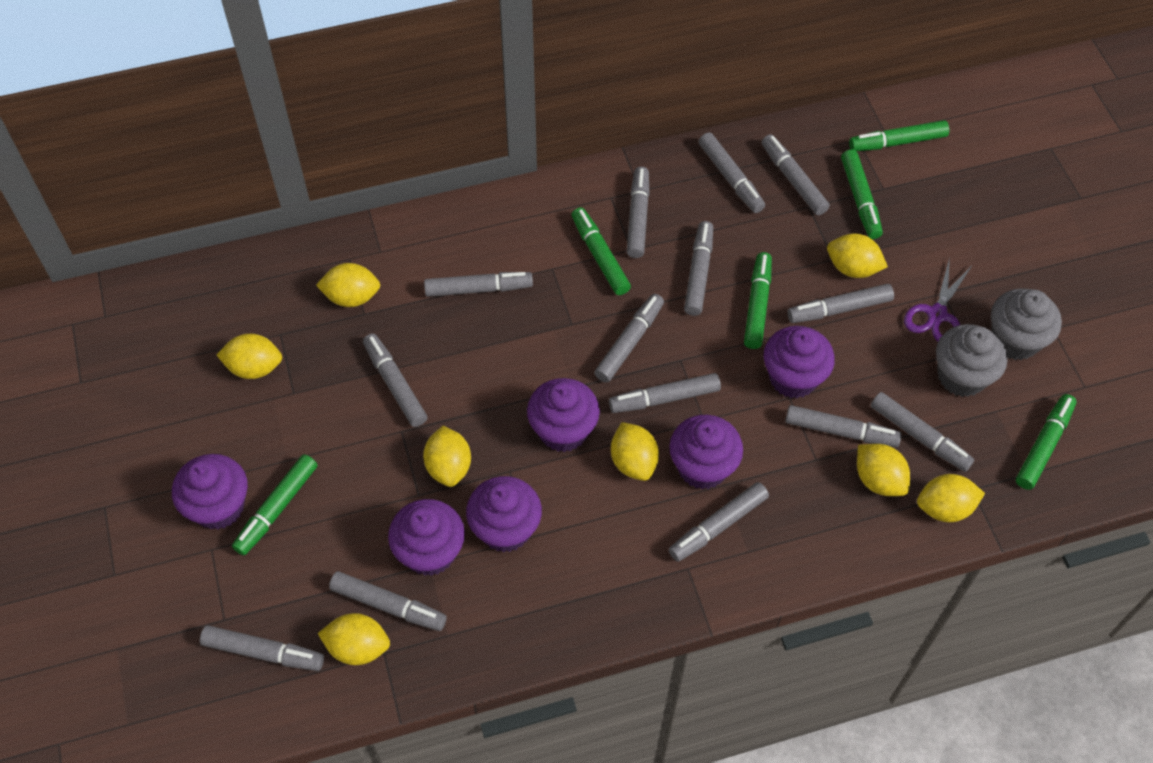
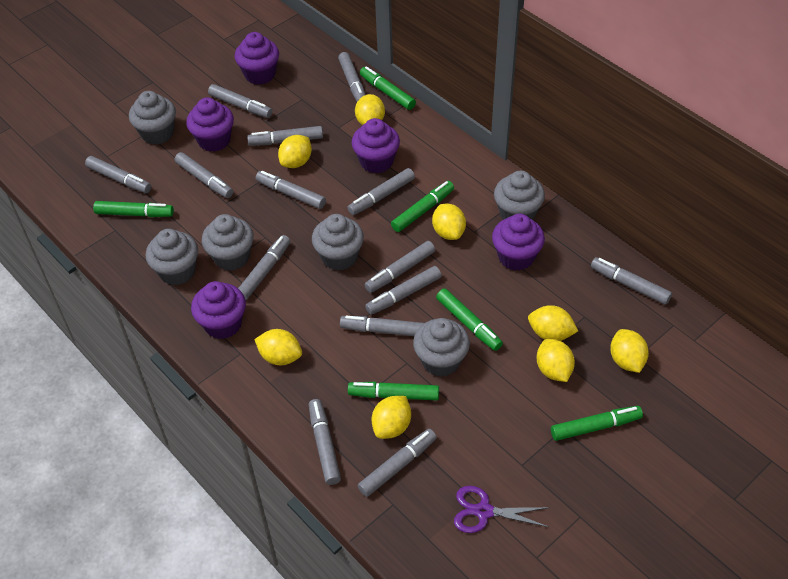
grey cupcake: 2 -> 6
purple cupcake: 6 -> 5

